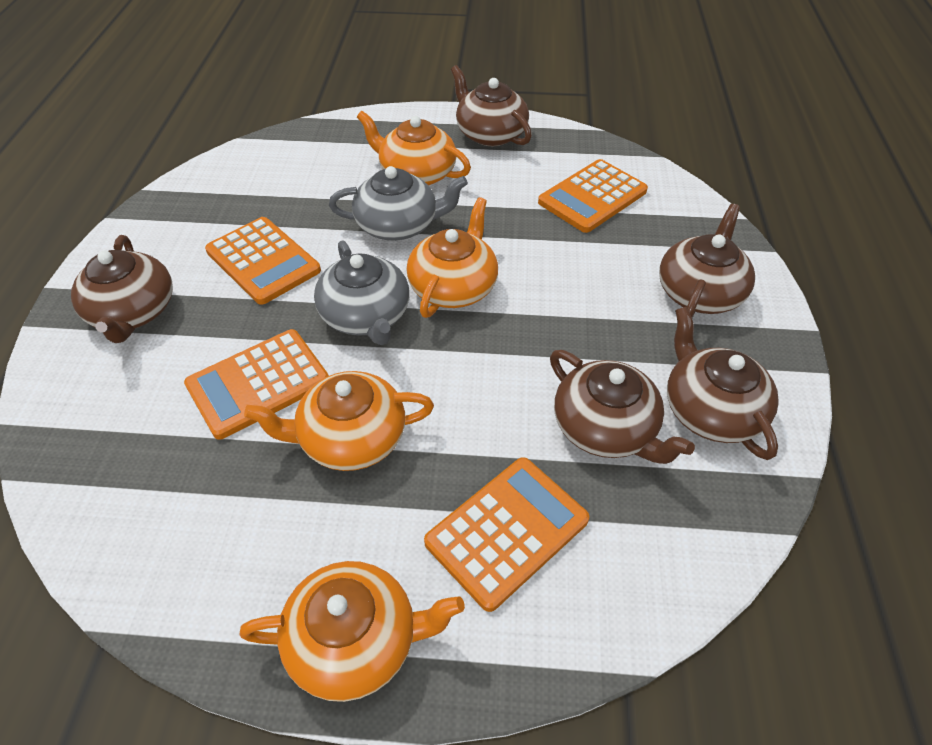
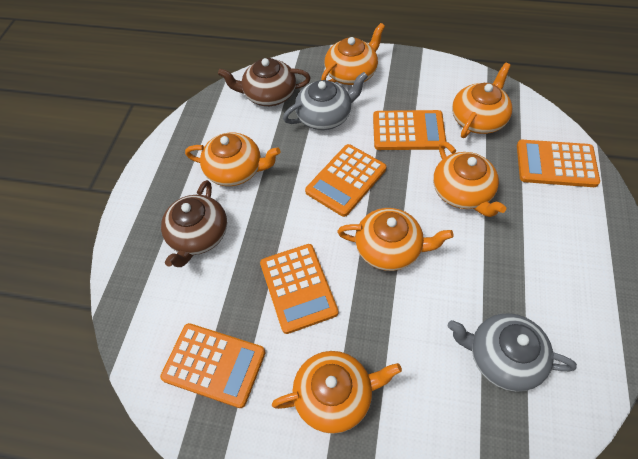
brown teapot: 5 -> 2
orange calculator: 4 -> 5
orange teapot: 4 -> 6

